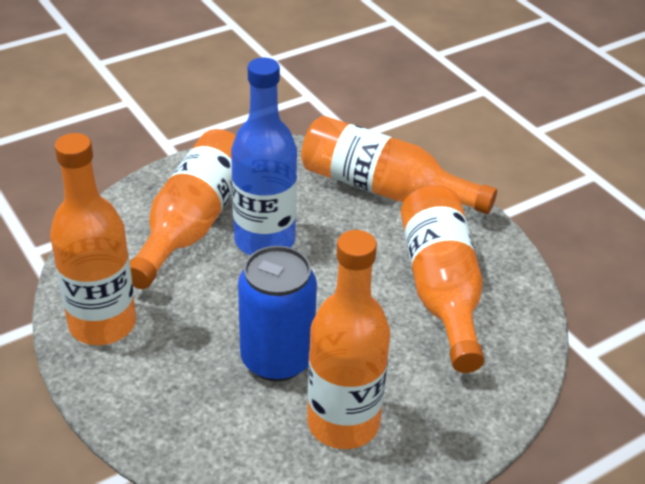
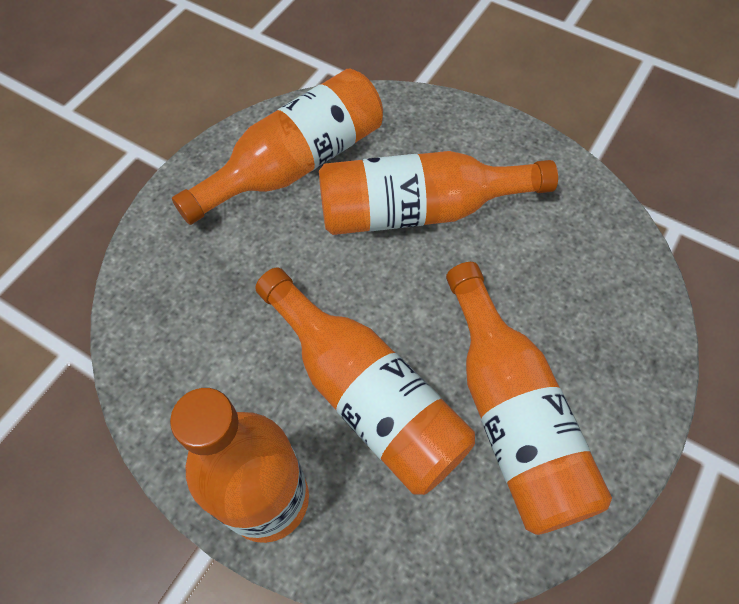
blue bottle: 1 -> 0
blue can: 1 -> 0

